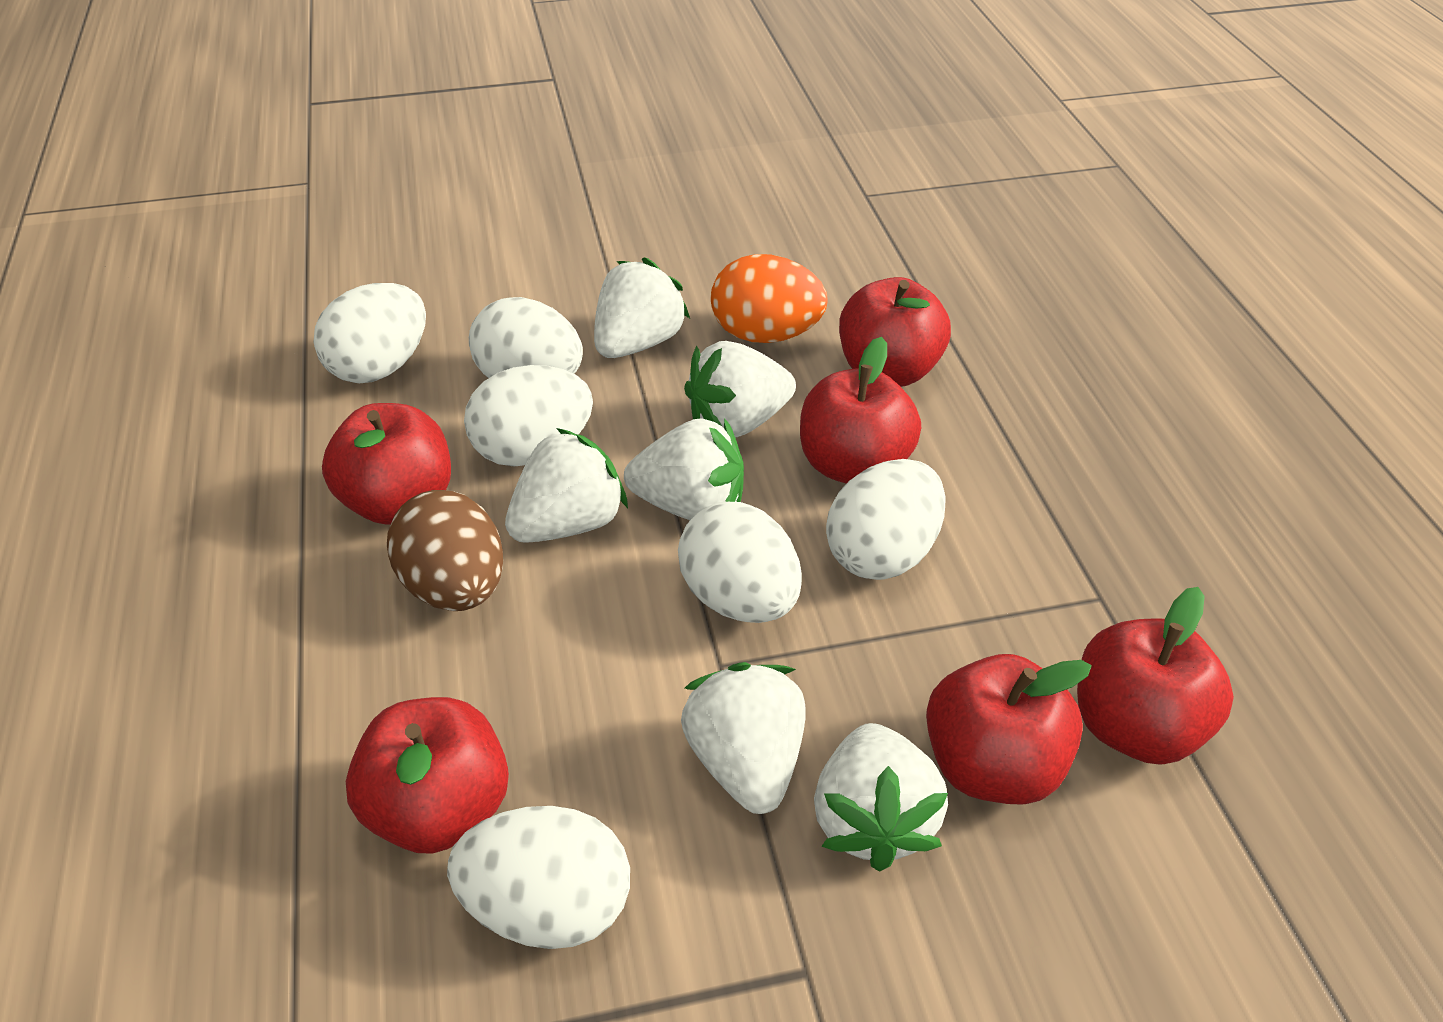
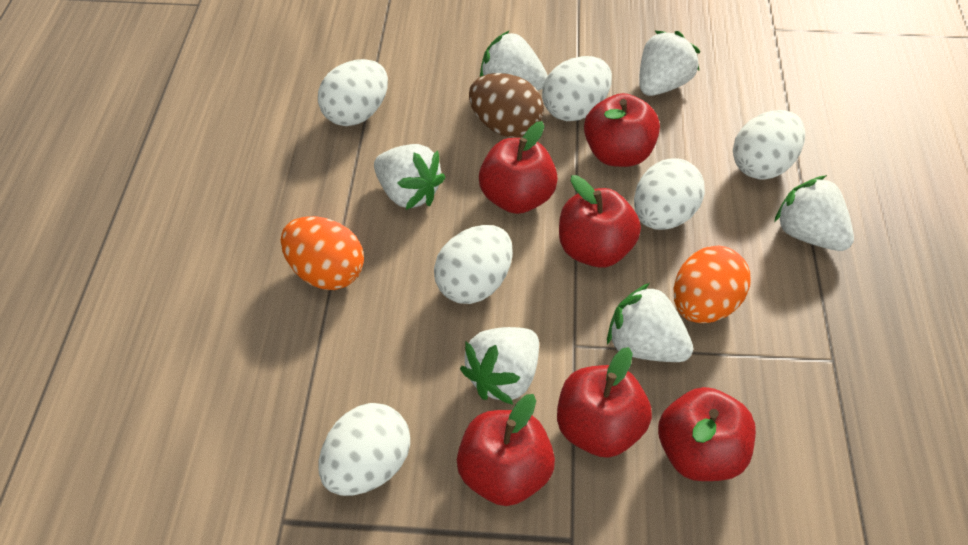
orange egg: 1 -> 2

